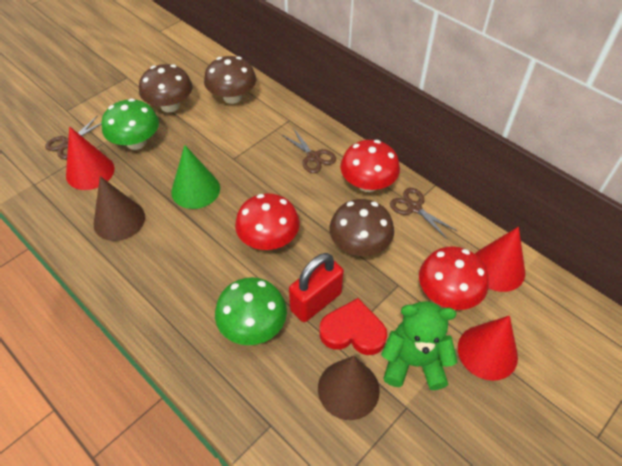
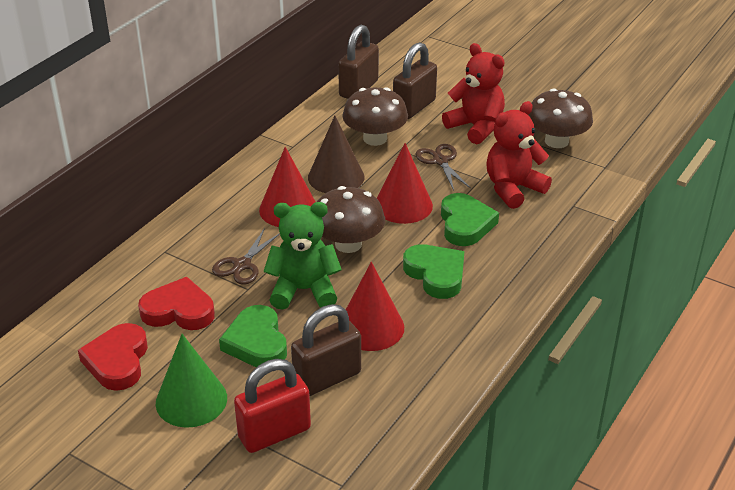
brown cone: 2 -> 1
brown padlock: 0 -> 3
brown scissors: 3 -> 2
green heart: 0 -> 3
green mushroom: 2 -> 0
red heart: 1 -> 2
red mushroom: 3 -> 0
red teddy bear: 0 -> 2

